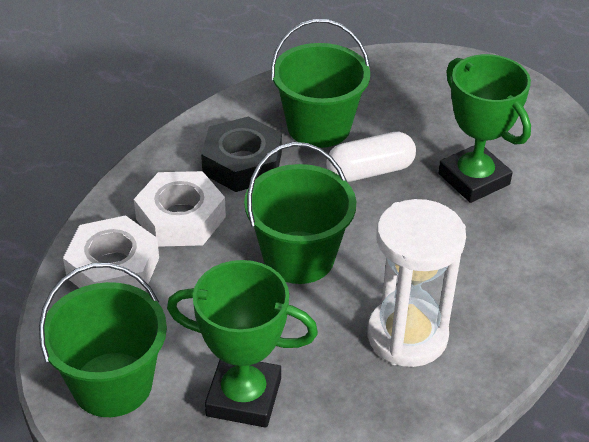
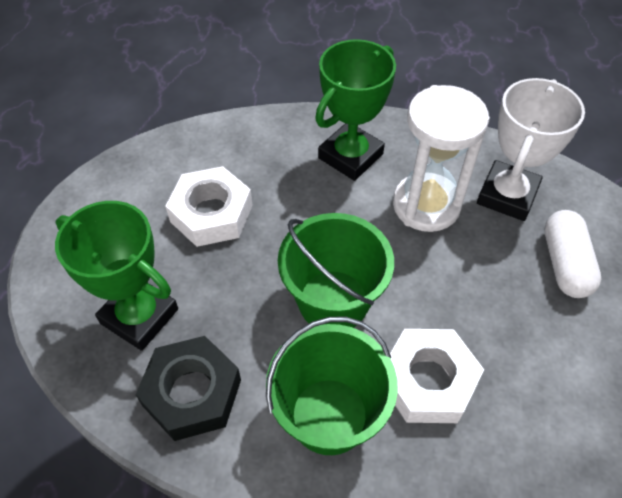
green bucket: 3 -> 2
white trophy: 0 -> 1

